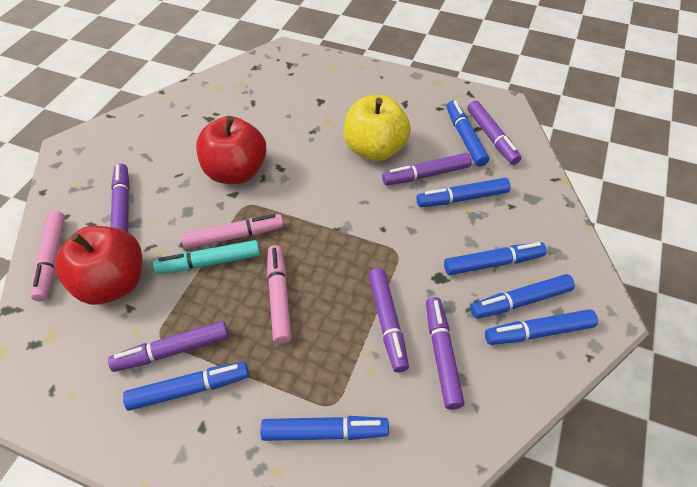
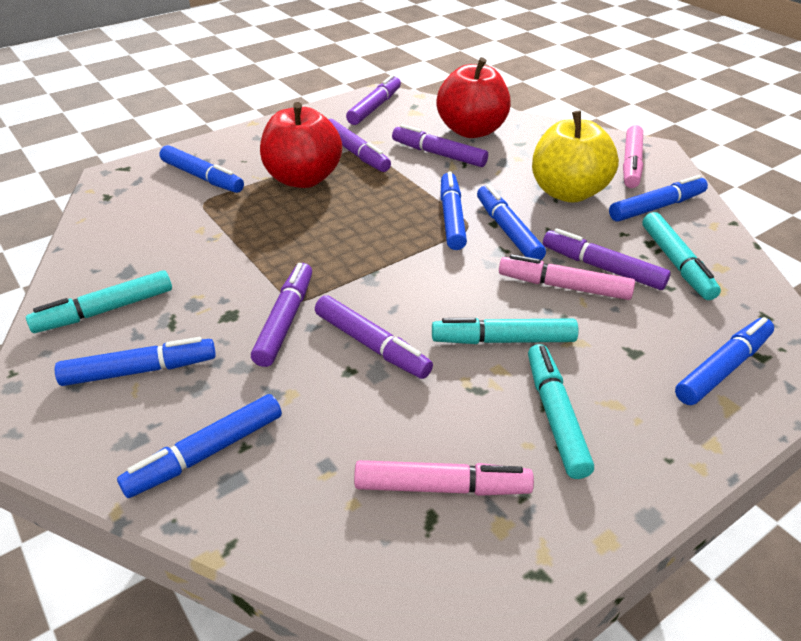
turquoise marker: 1 -> 4

